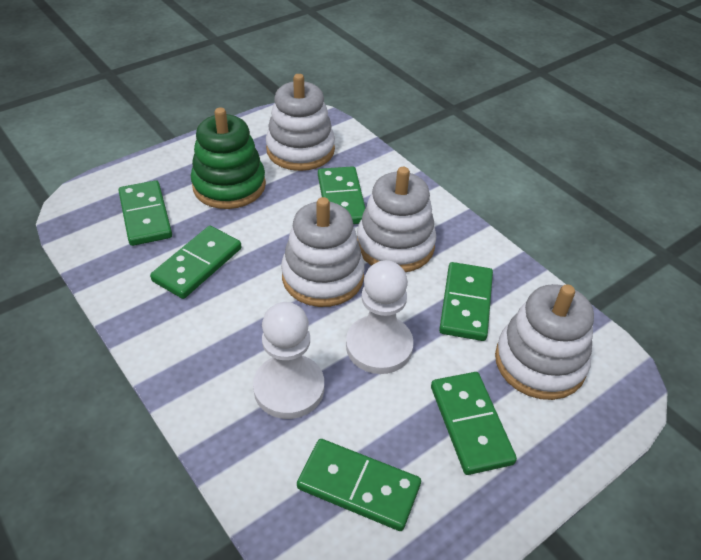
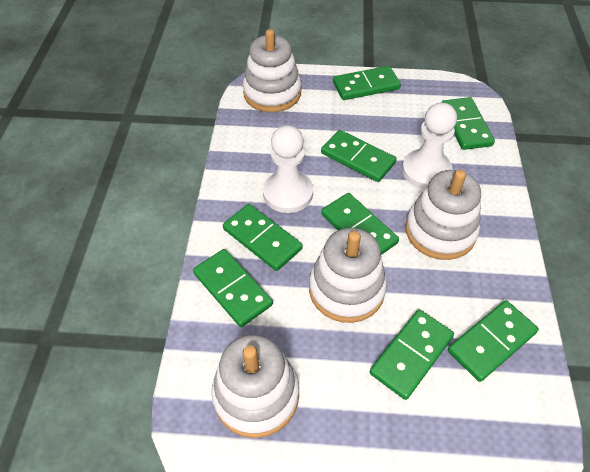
green domino: 6 -> 8
green stacking toy: 1 -> 0

